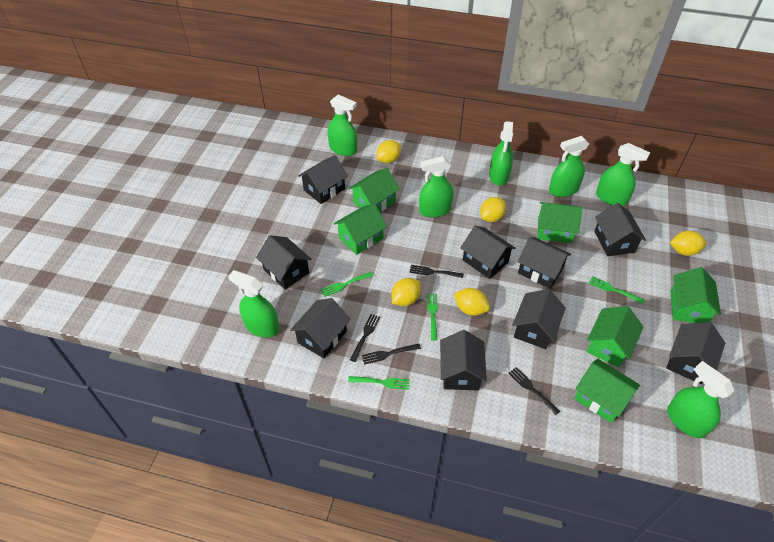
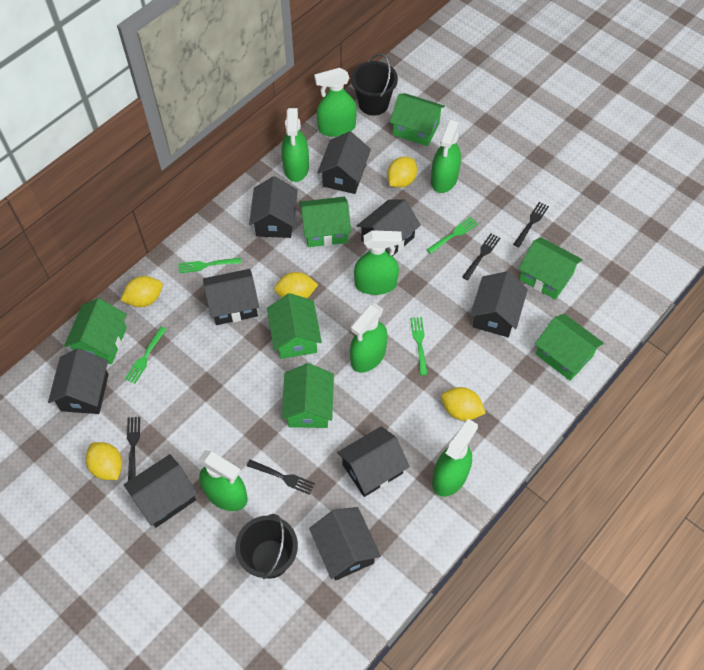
black bucket: 0 -> 2
green house: 6 -> 7

